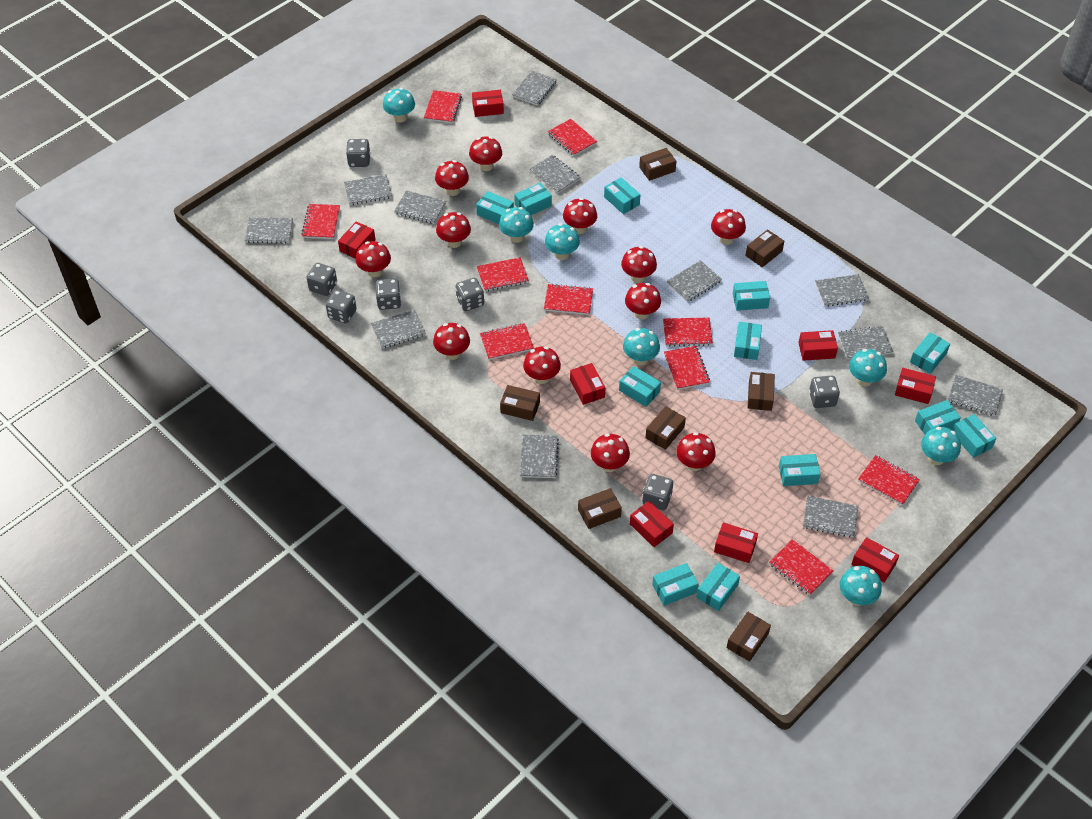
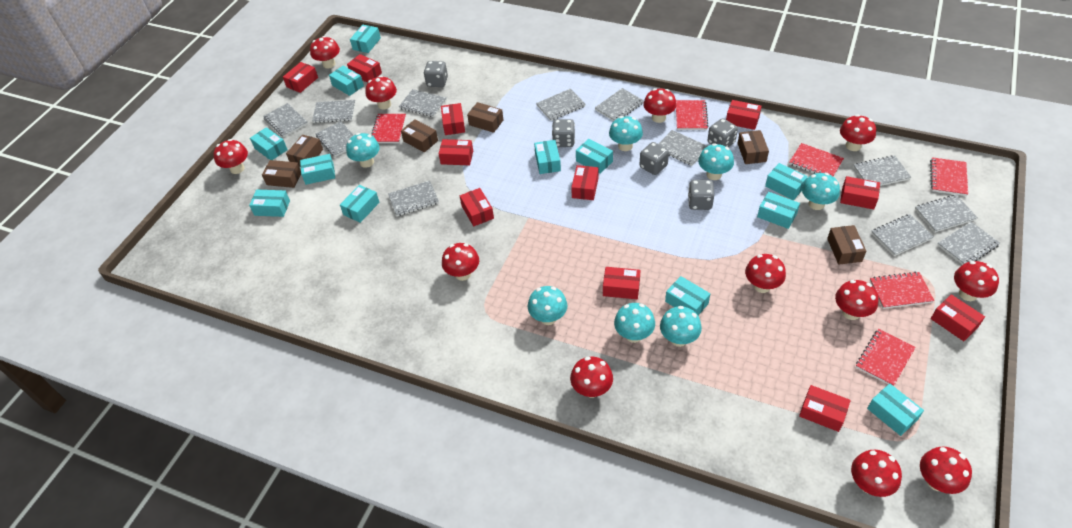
brown box: 7 -> 6
grey dice: 7 -> 5
red box: 8 -> 11
red notebook: 10 -> 6

